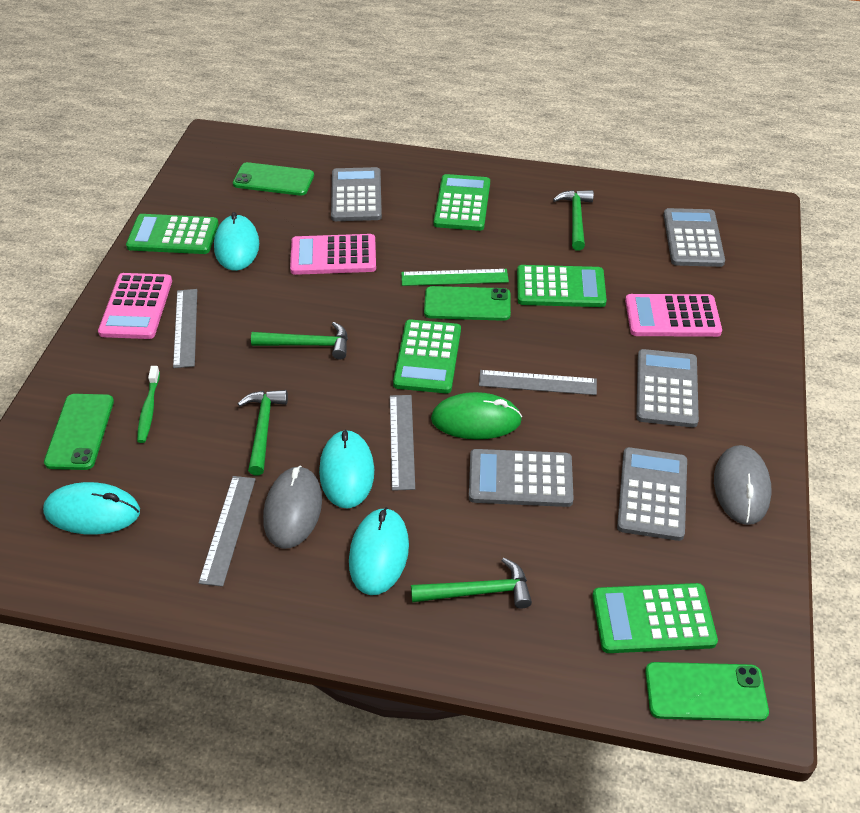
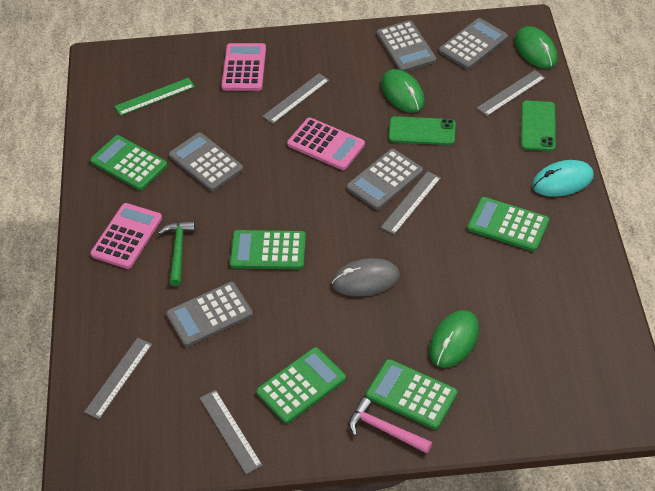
green hammer: 4 -> 1
green mouse: 1 -> 3
green phone: 4 -> 2
green toothbrush: 1 -> 0
grey mouse: 2 -> 1
grey ruler: 4 -> 5
pink hammer: 0 -> 1
turquoise mouse: 4 -> 1

